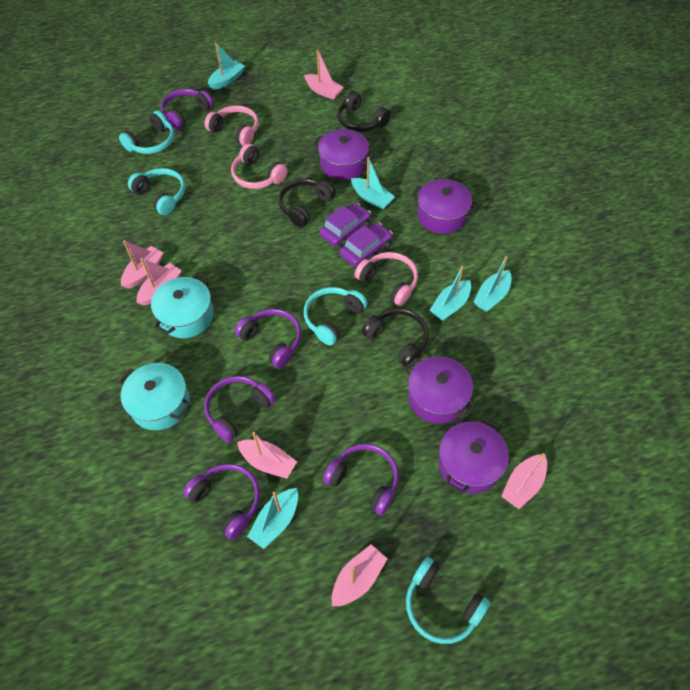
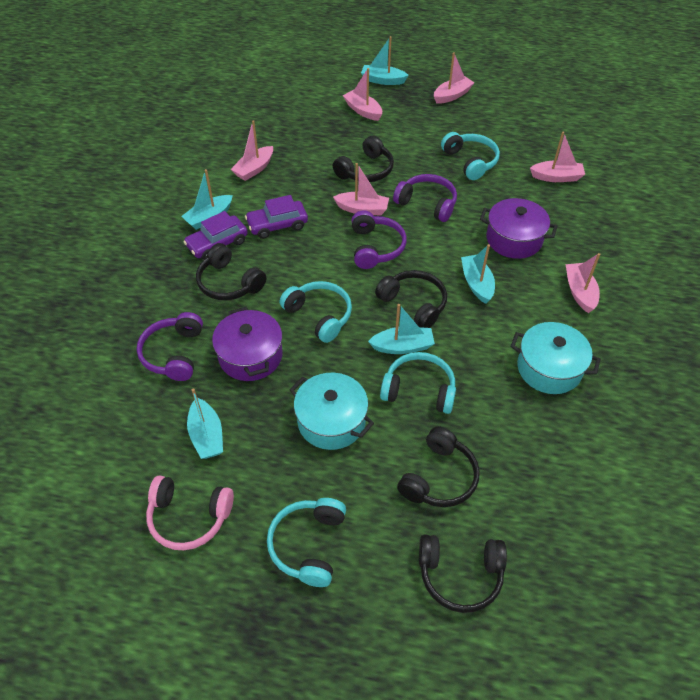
black headphones: 3 -> 5
pink headphones: 3 -> 1
purple headphones: 5 -> 3
purple pot: 4 -> 2

